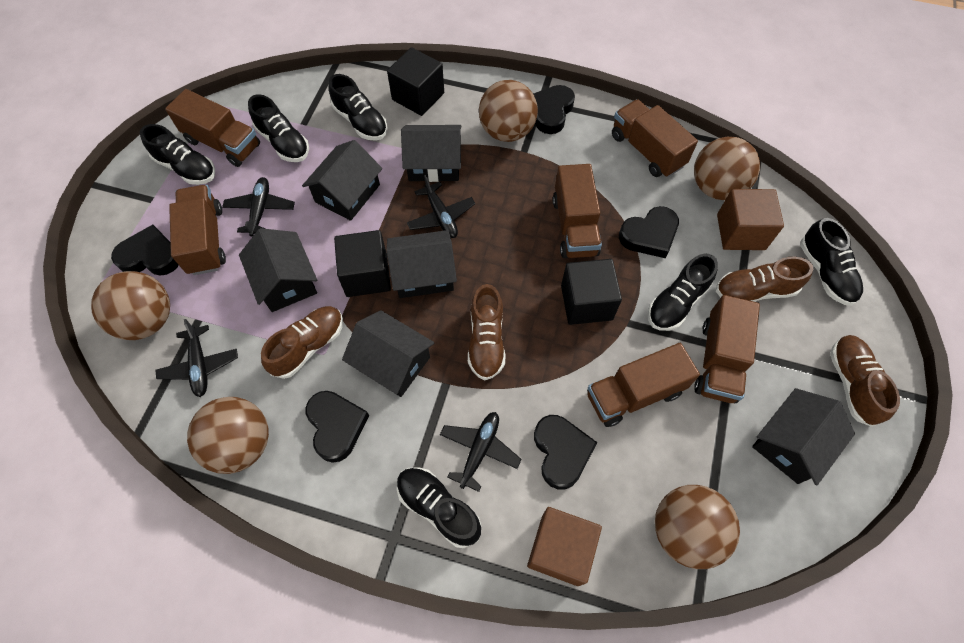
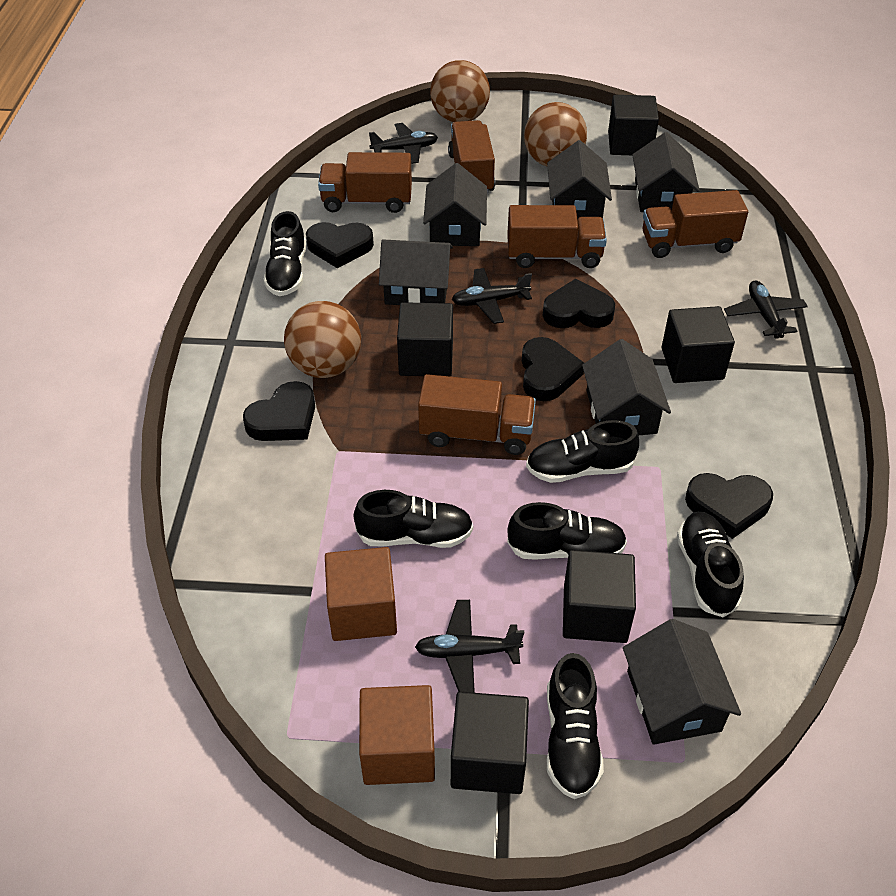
black cube: 3 -> 5
brown ball: 5 -> 3
brown shoe: 4 -> 0
brown truck: 6 -> 5

